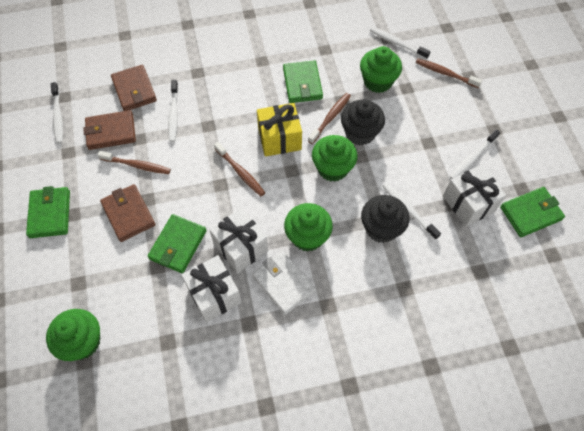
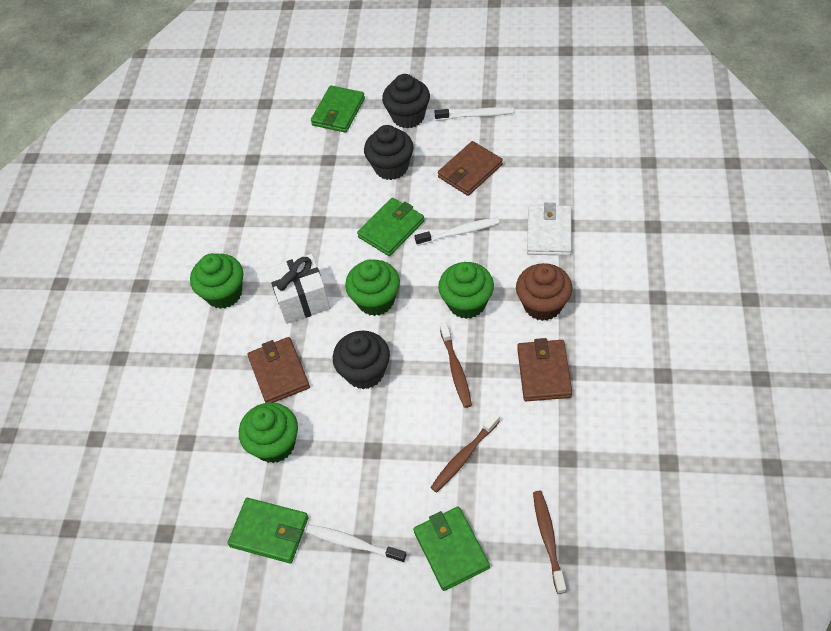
black cupcake: 2 -> 3
brown cupcake: 0 -> 1
brown toothbrush: 4 -> 3
white gift: 3 -> 1
white toothbrush: 5 -> 3
yellow gift: 1 -> 0

